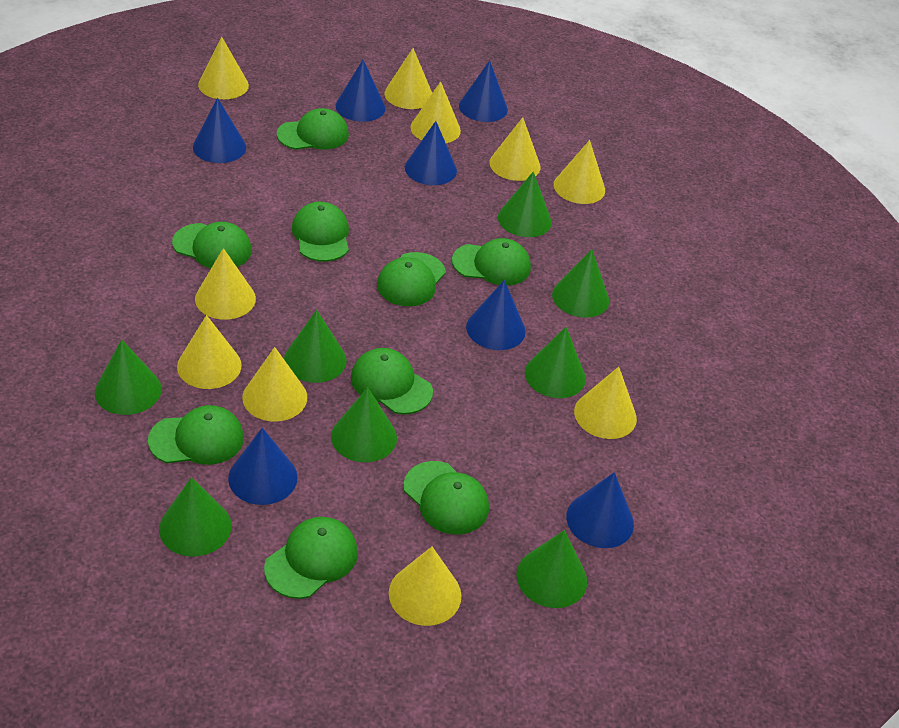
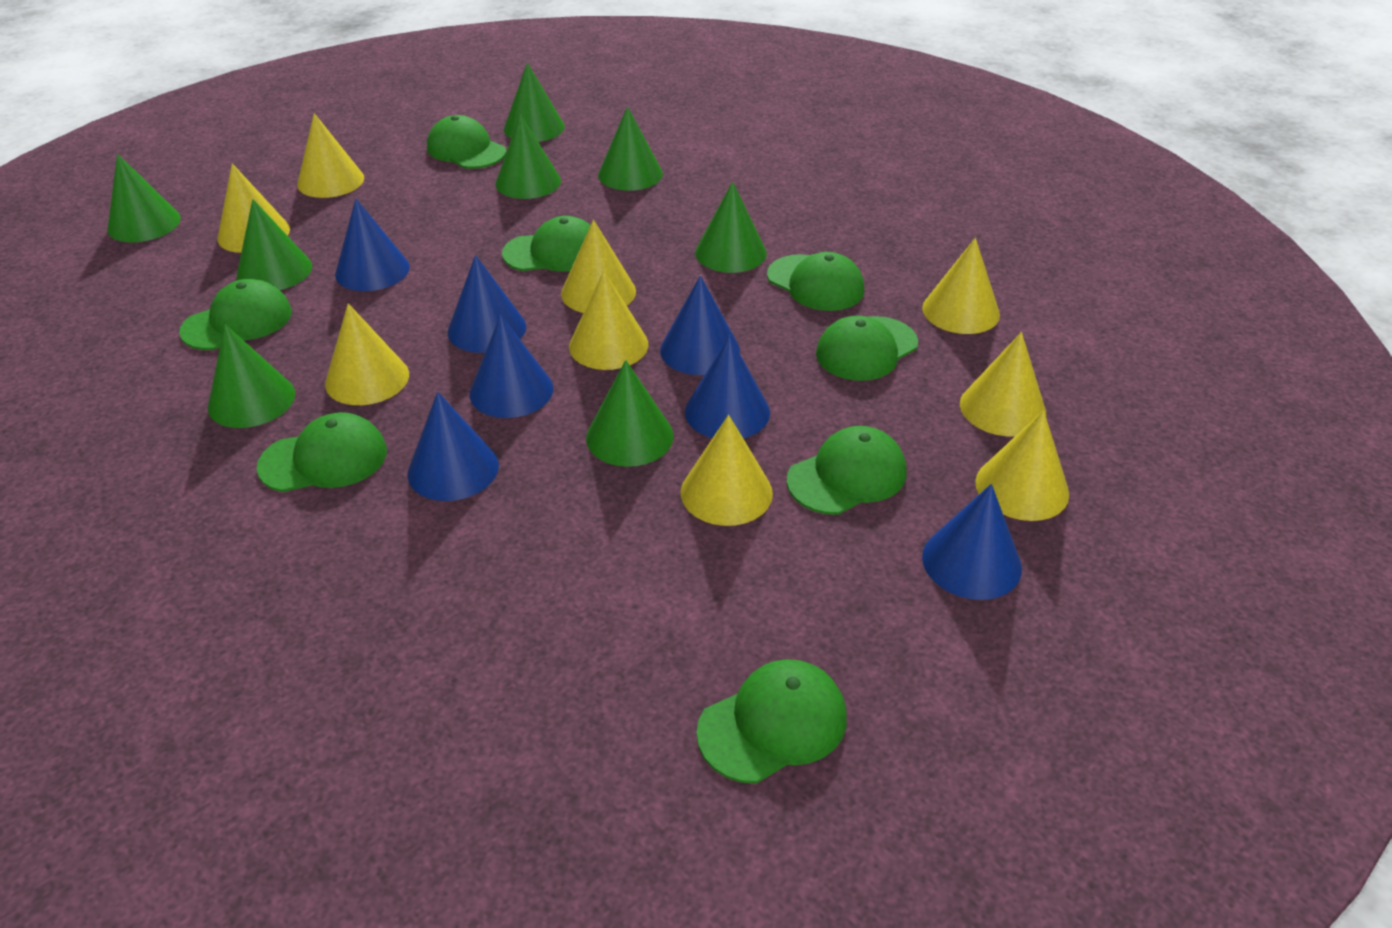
green cap: 9 -> 8
yellow cone: 10 -> 9

